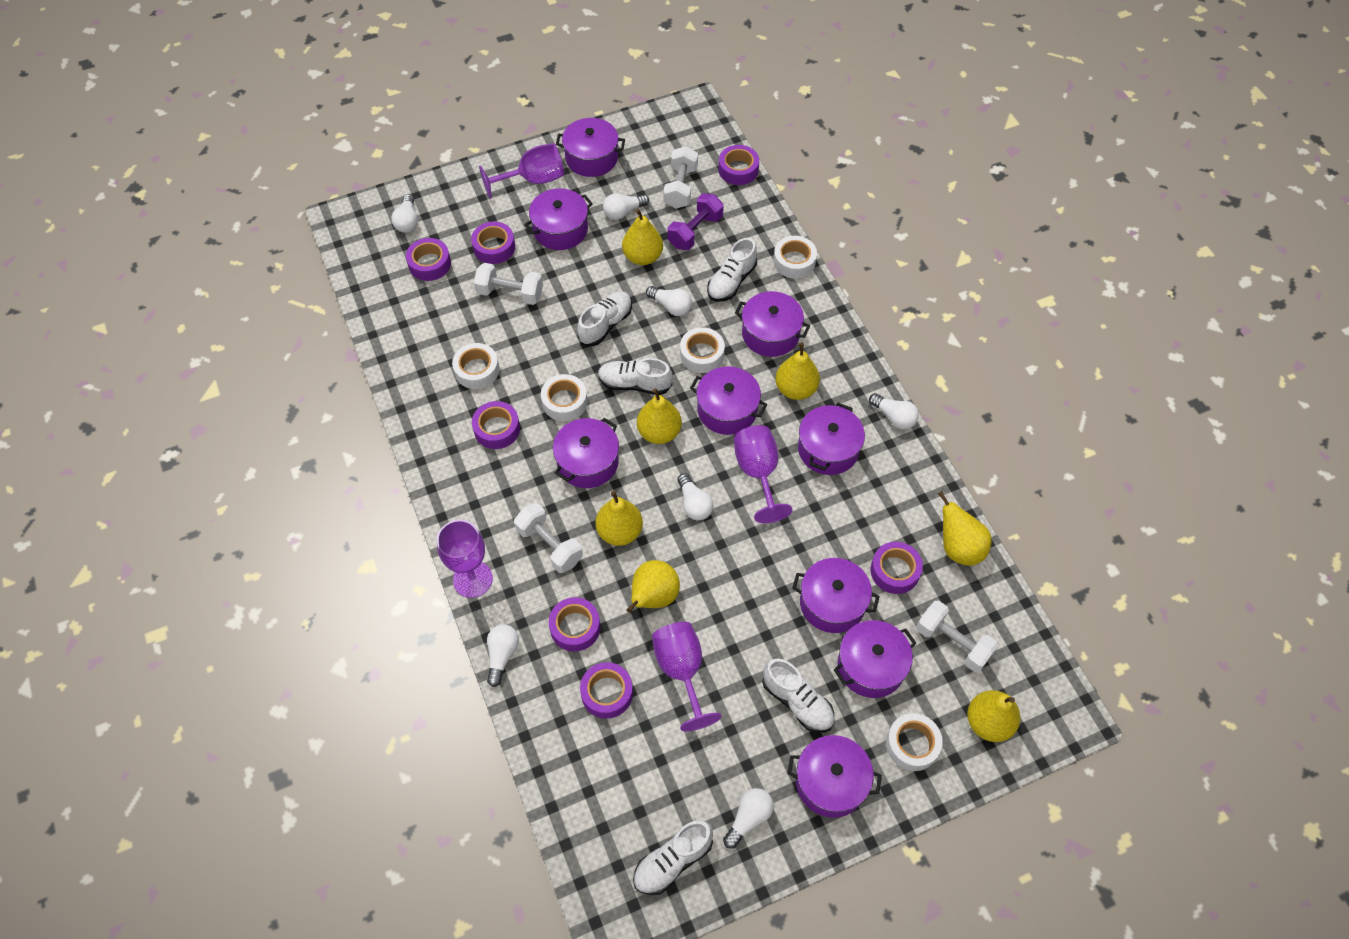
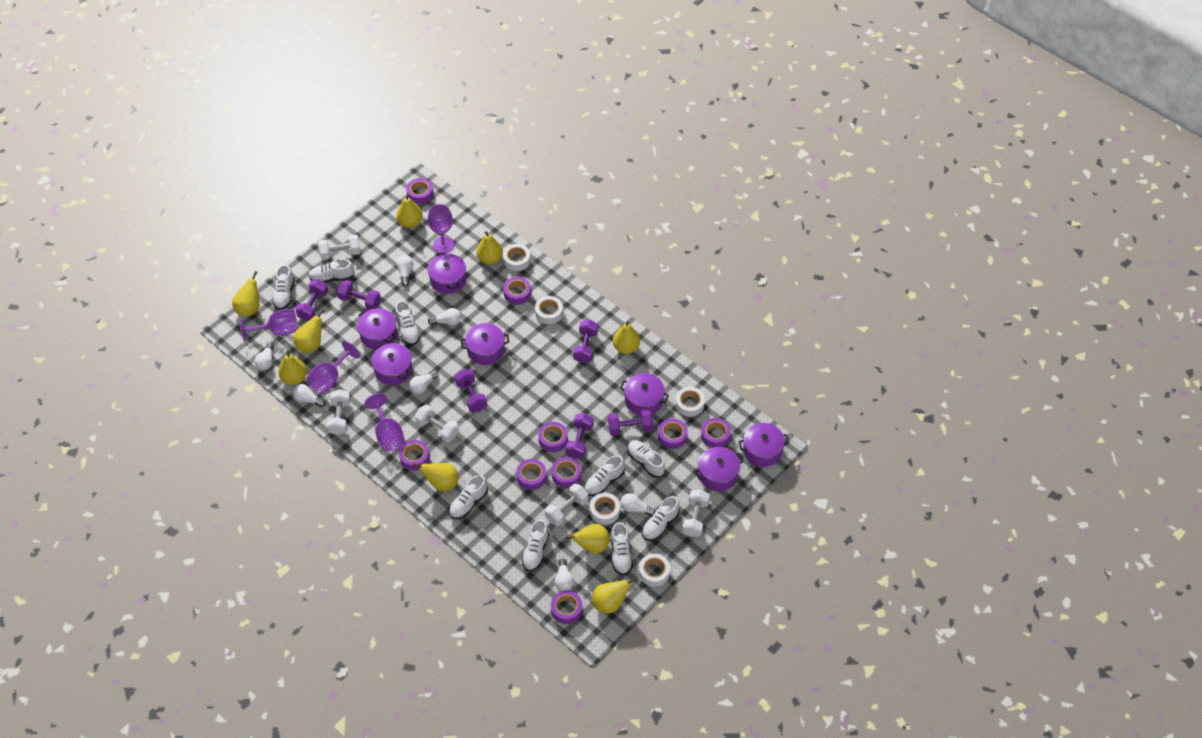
purple dumbbell: 1 -> 6
purple pot: 9 -> 7
purple tape: 7 -> 9
white dumbbell: 4 -> 5
white shoe: 5 -> 9
yellow pear: 7 -> 9

